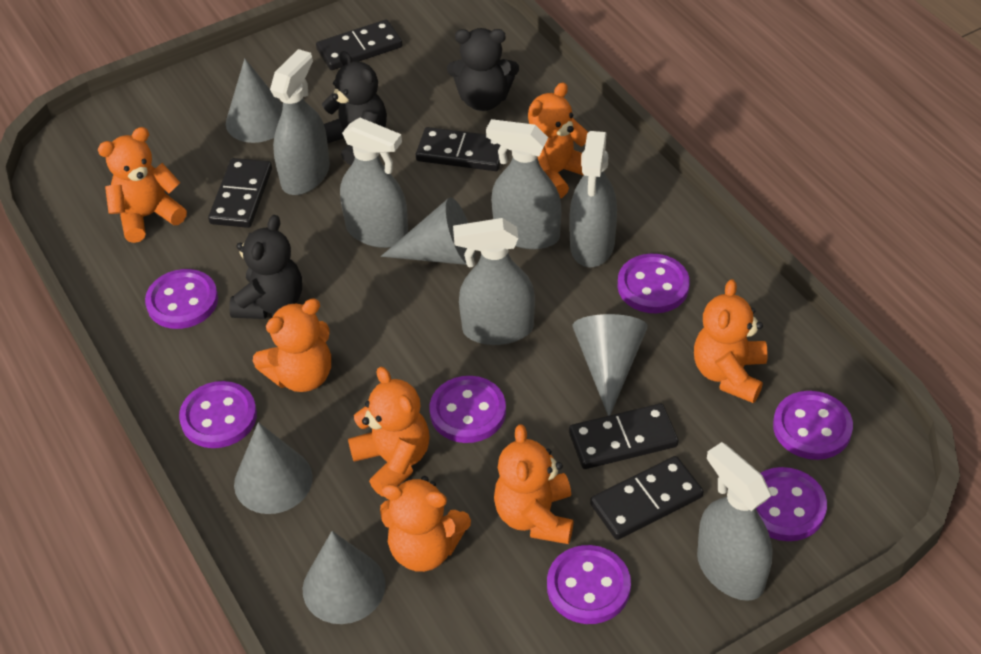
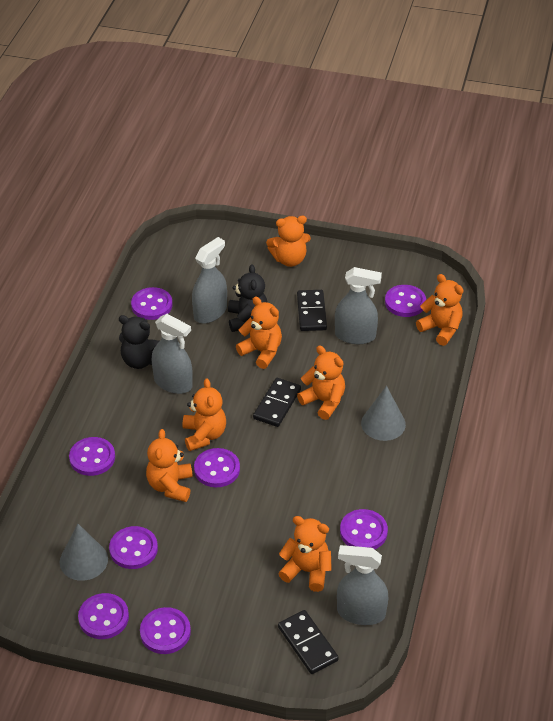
black domino: 5 -> 3
black teddy bear: 3 -> 2
grey cone: 5 -> 2
grey spray bottle: 6 -> 4
purple button: 7 -> 8

